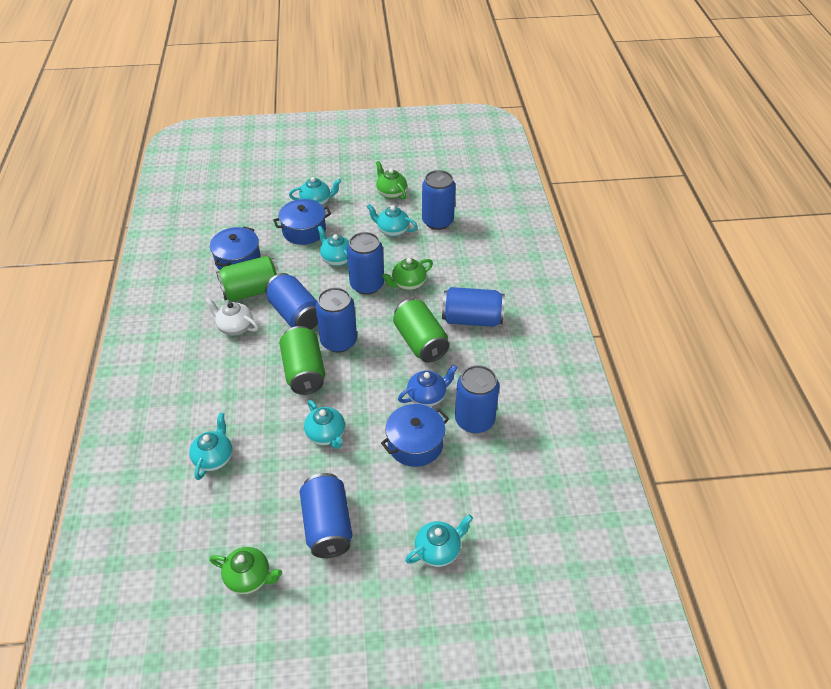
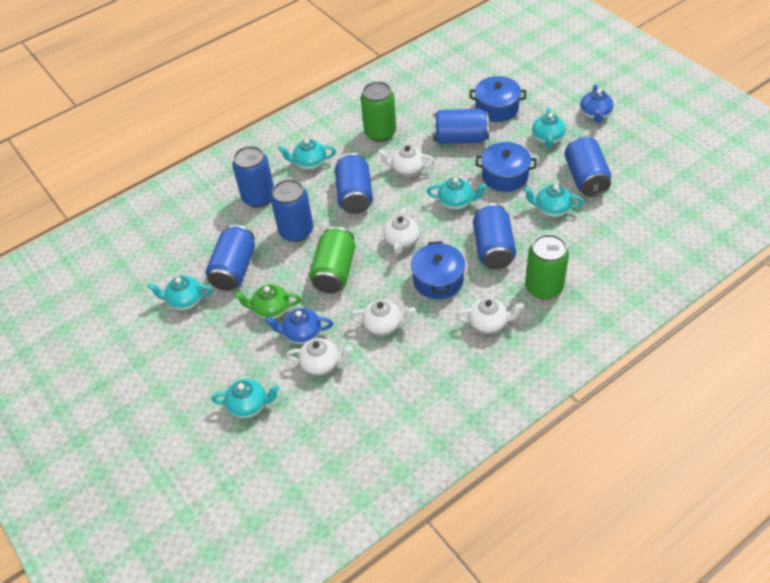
blue teapot: 1 -> 2
green teapot: 3 -> 1
white teapot: 1 -> 5

